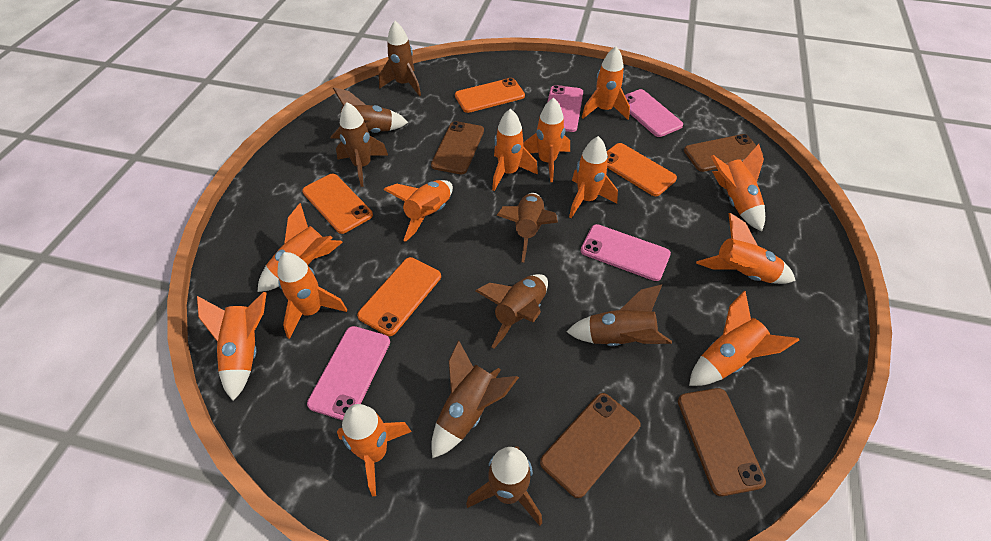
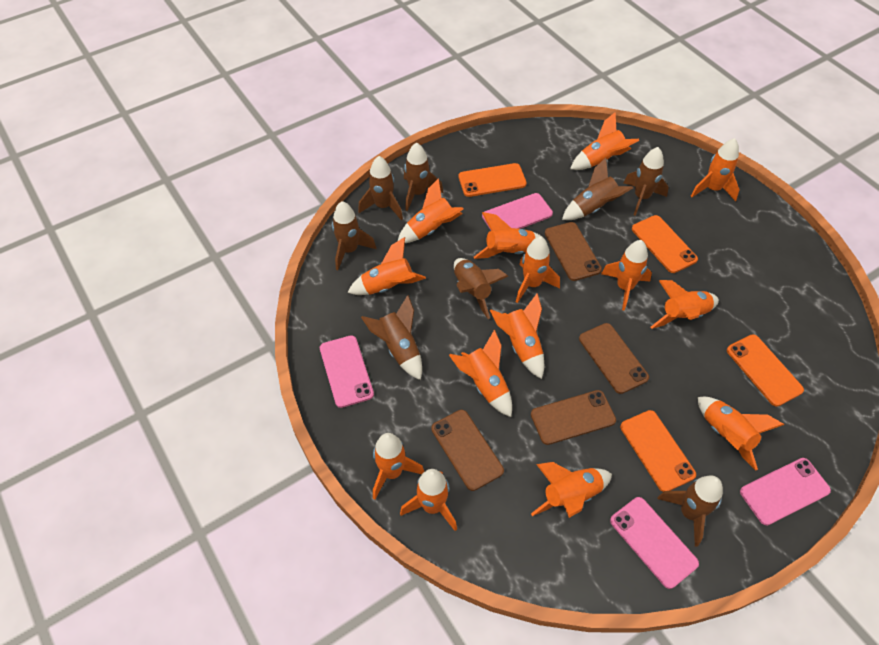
orange rocket: 12 -> 14

